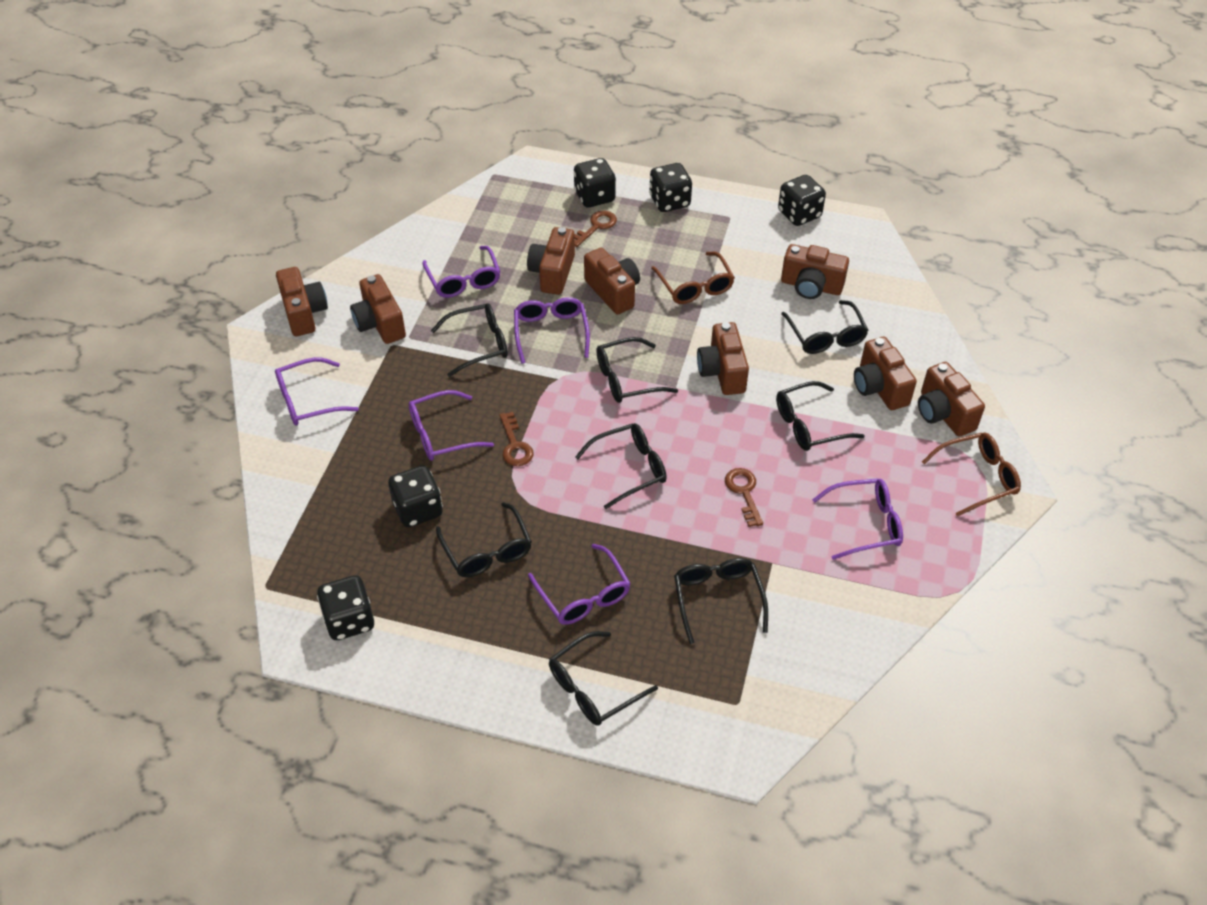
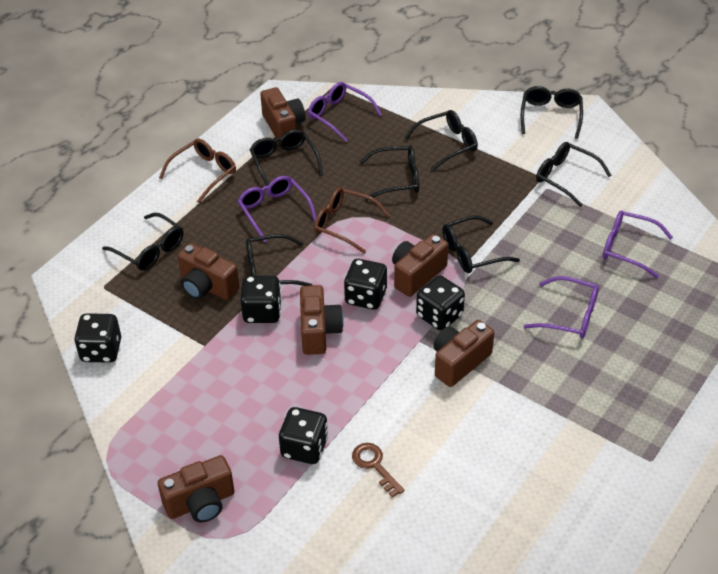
brown camera: 8 -> 6
brown key: 3 -> 1
purple glasses: 6 -> 4

